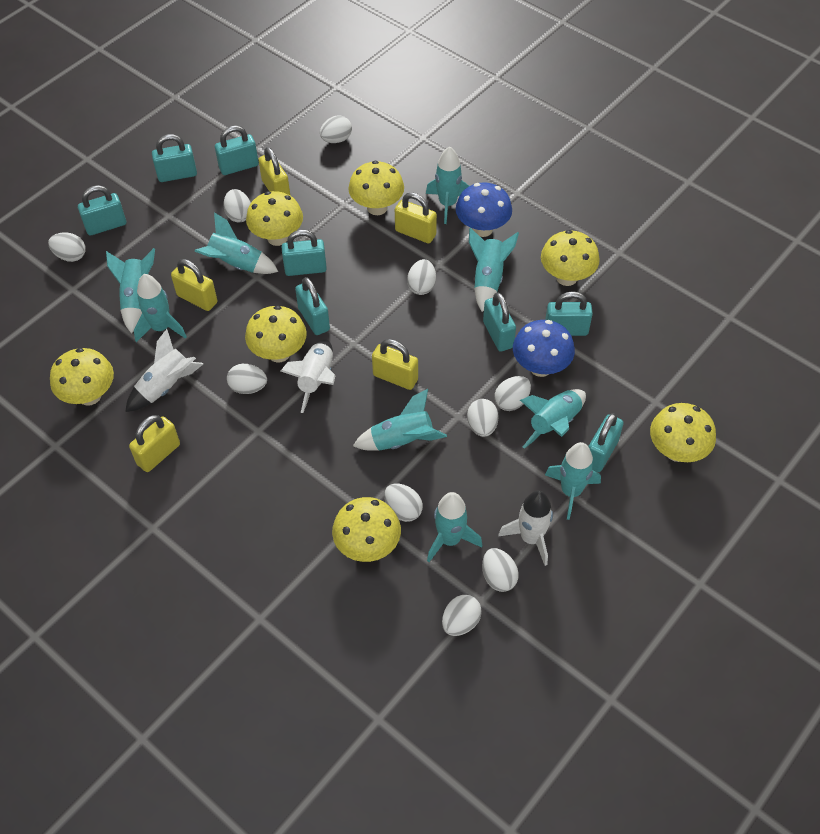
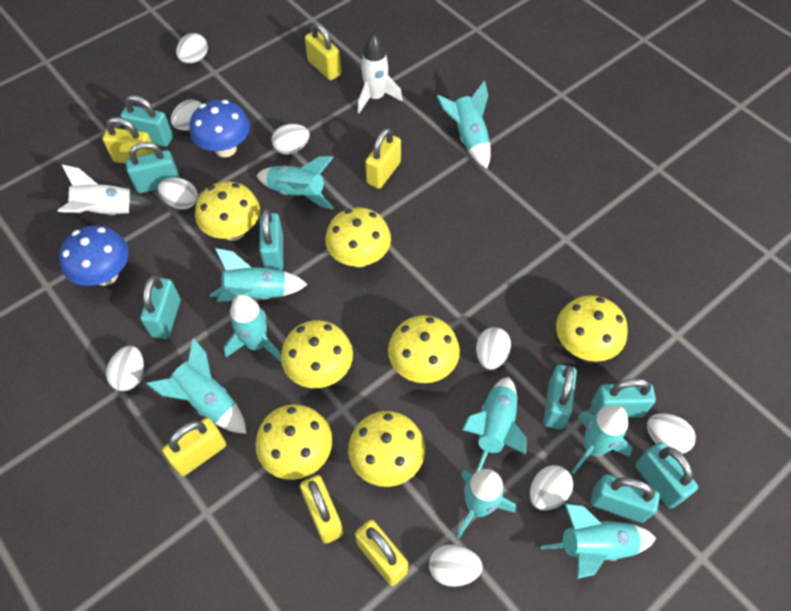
white egg: 10 -> 9
white rocket: 3 -> 2
yellow padlock: 5 -> 6

